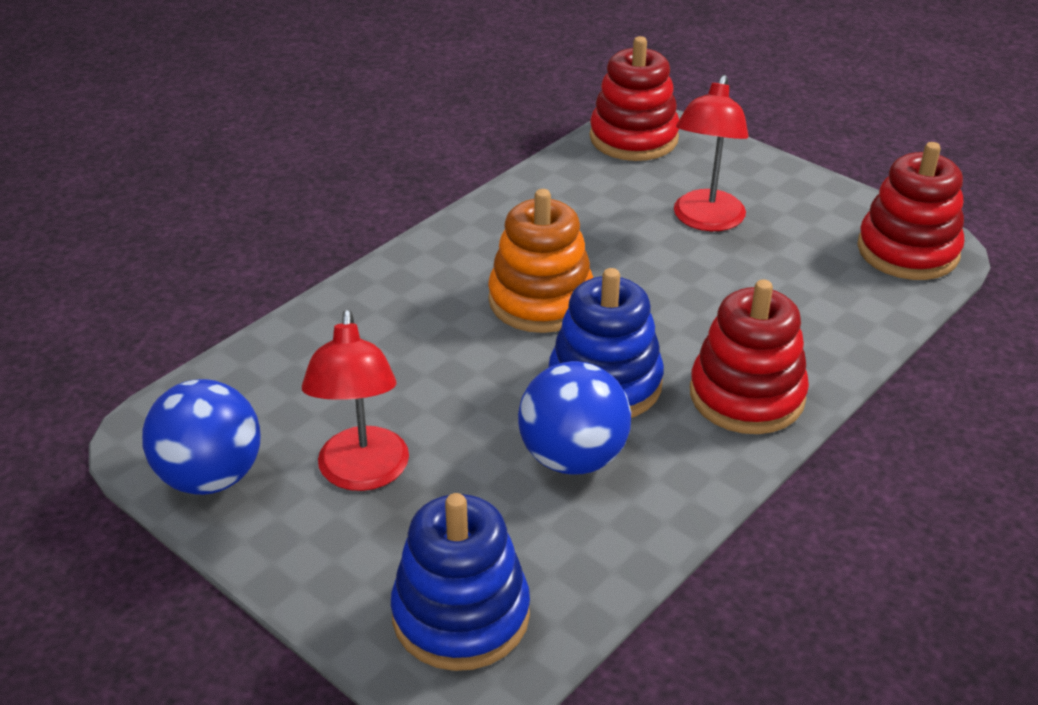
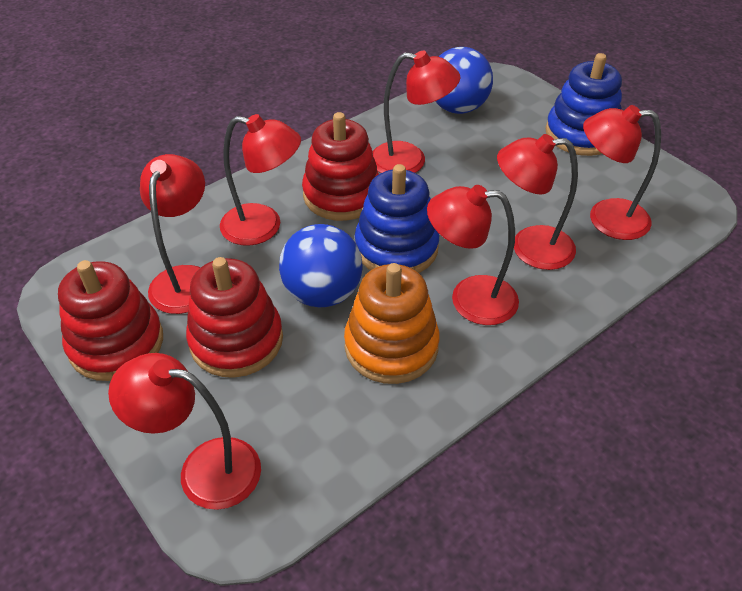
red lamp: 2 -> 7

